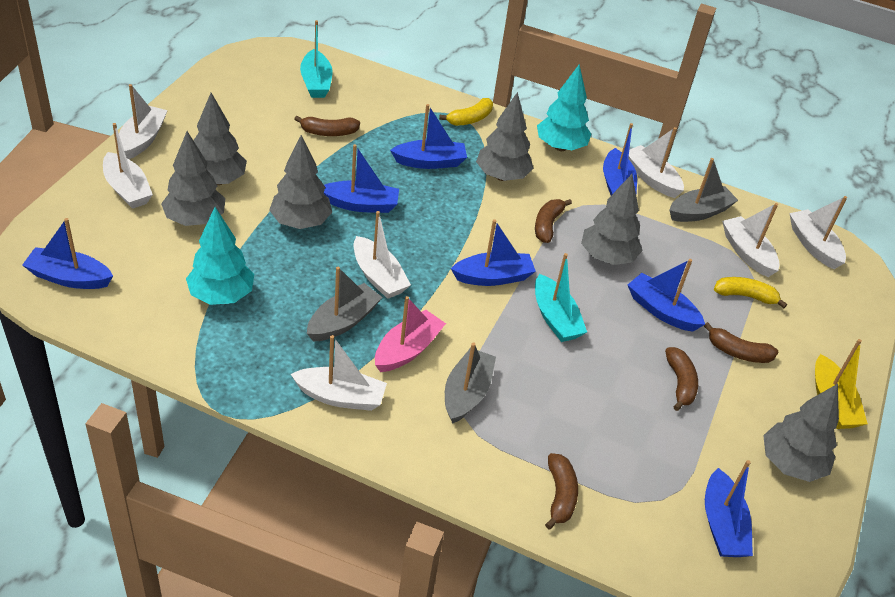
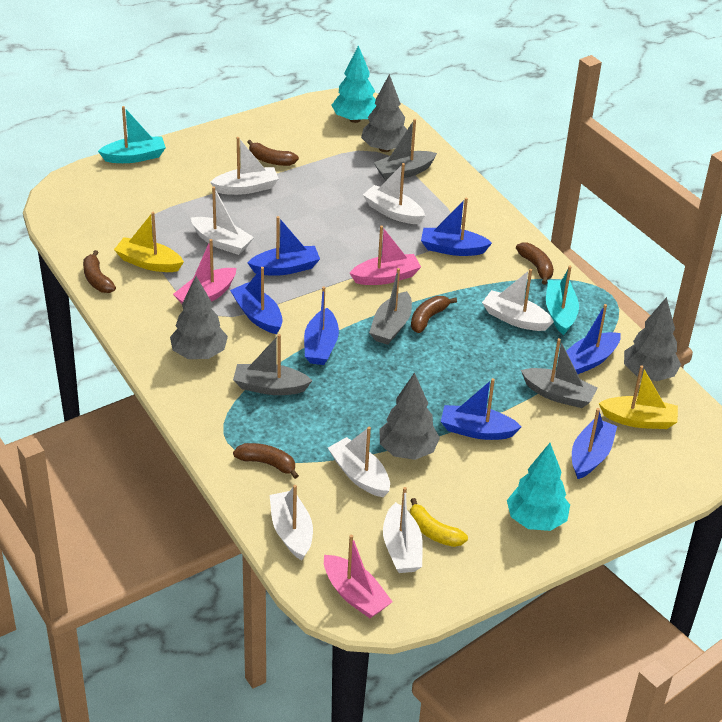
grey boat: 3 -> 4
grey tree: 6 -> 4
pink boat: 1 -> 3
yellow banana: 2 -> 1
yellow boat: 1 -> 2

